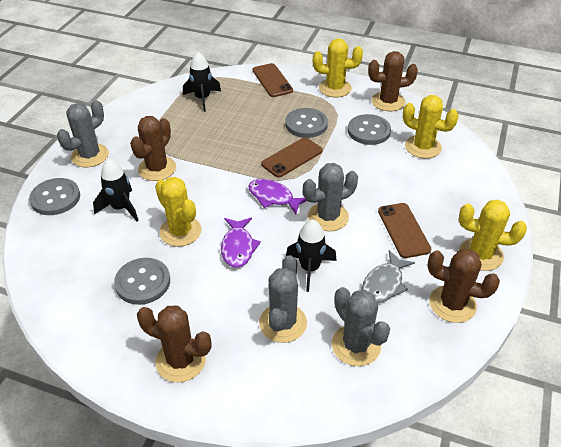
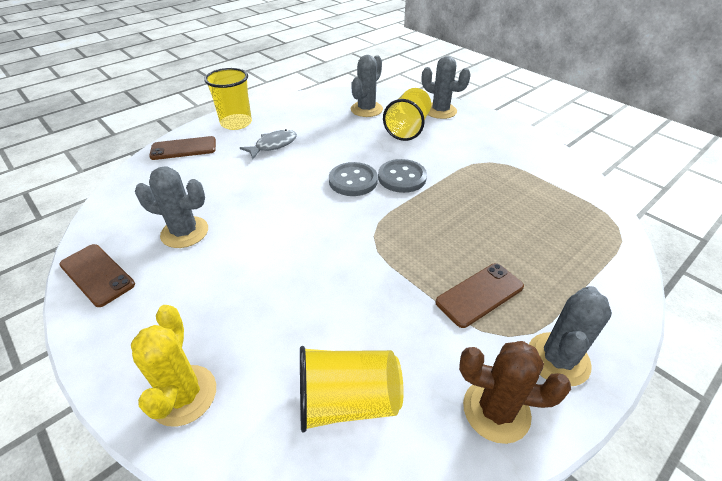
black rocket: 3 -> 0
brown cactus: 4 -> 1
grey button: 4 -> 2
purple fish: 2 -> 0
yellow cactus: 4 -> 1
yellow cup: 0 -> 3

